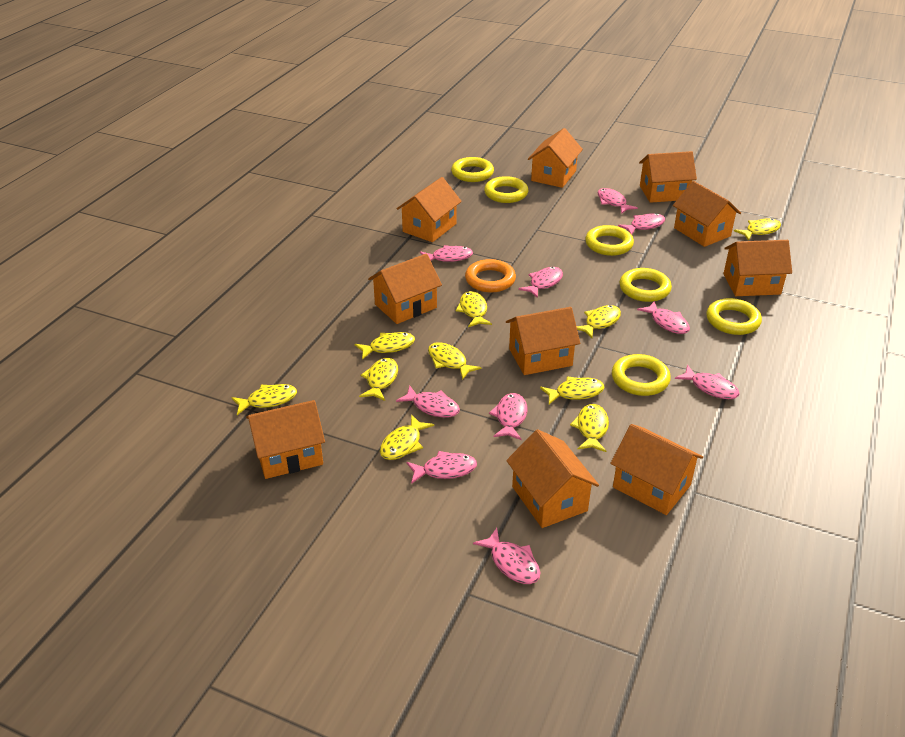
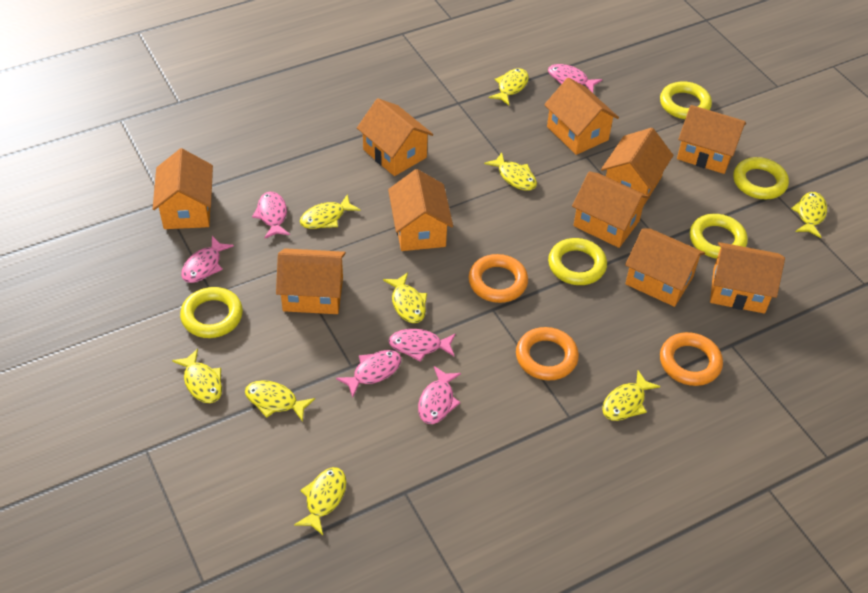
orange ring: 1 -> 3
pink fish: 10 -> 6
yellow fish: 10 -> 9
yellow ring: 6 -> 5

